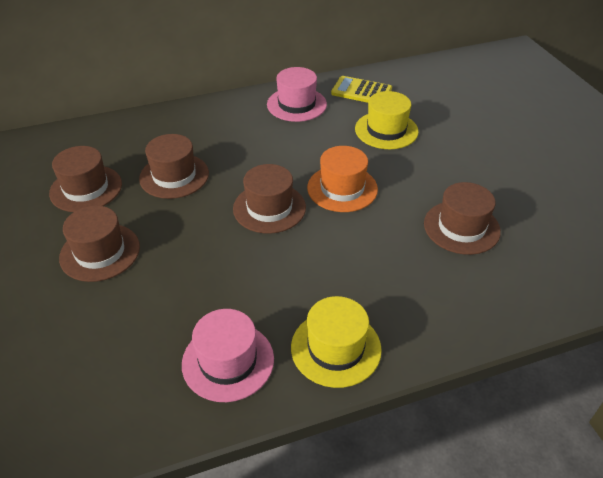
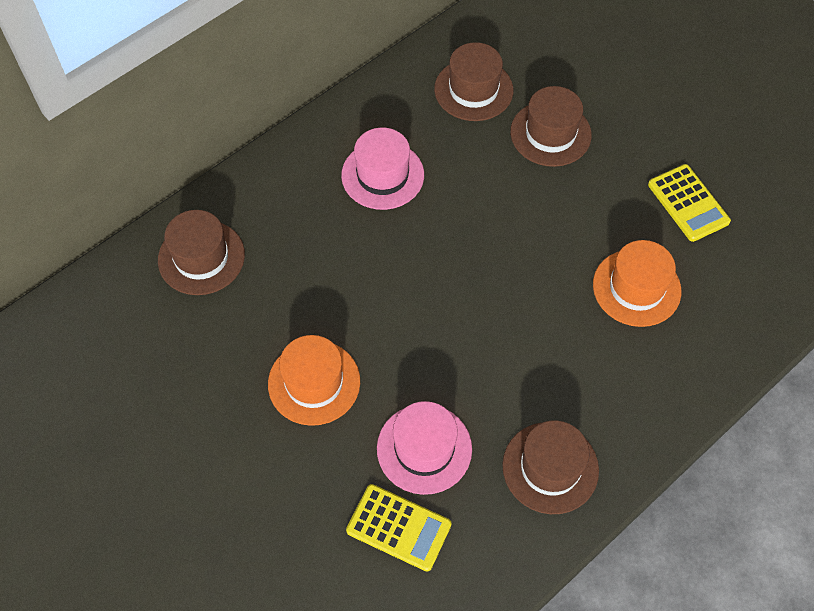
brown hat: 5 -> 4
orange hat: 1 -> 2
yellow calculator: 1 -> 2
yellow hat: 2 -> 0

